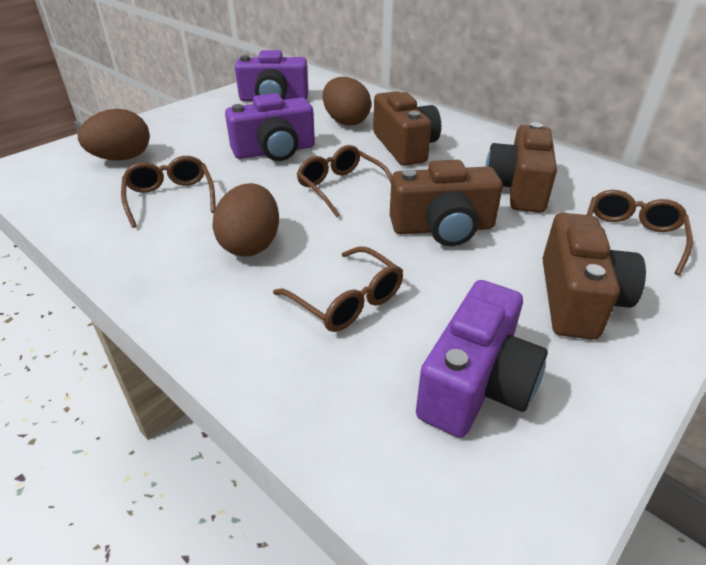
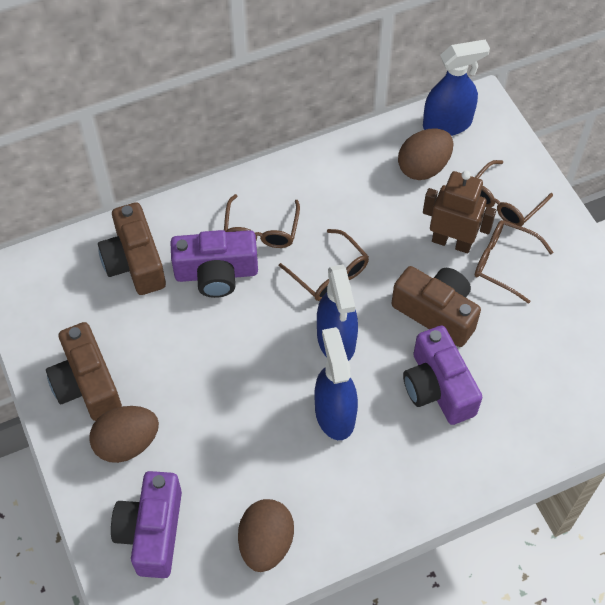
blue spray bottle: 0 -> 3
brown camera: 4 -> 3
brown robot: 0 -> 1

